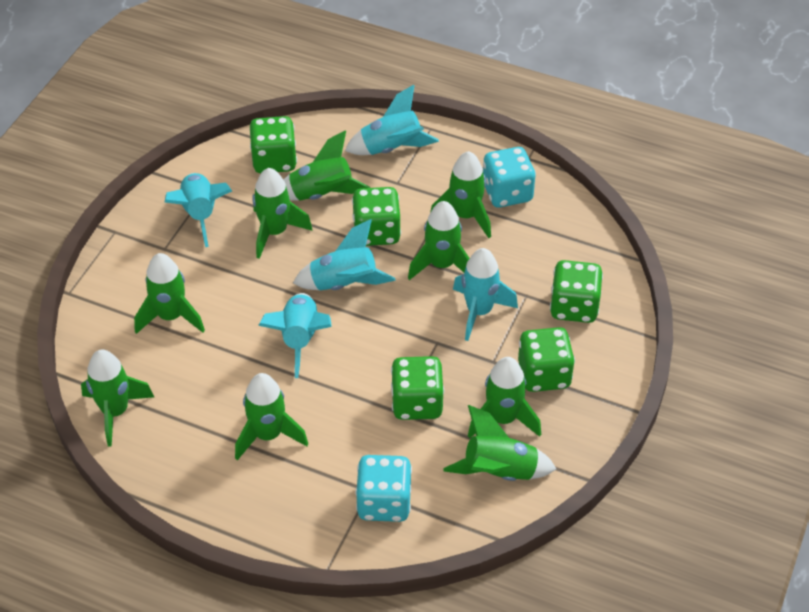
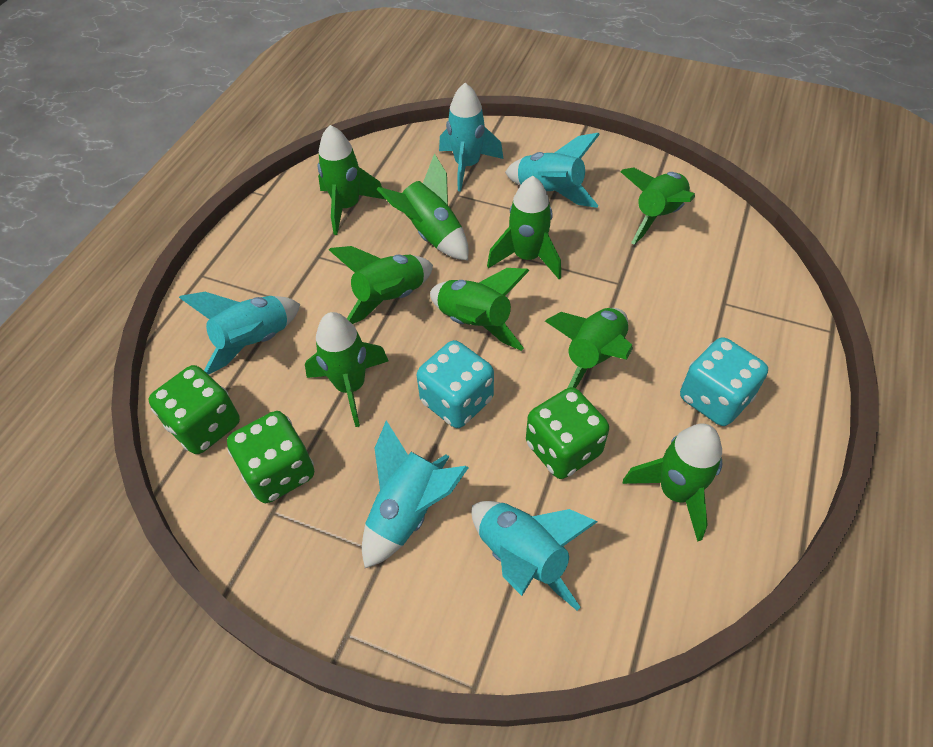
green dice: 5 -> 3

